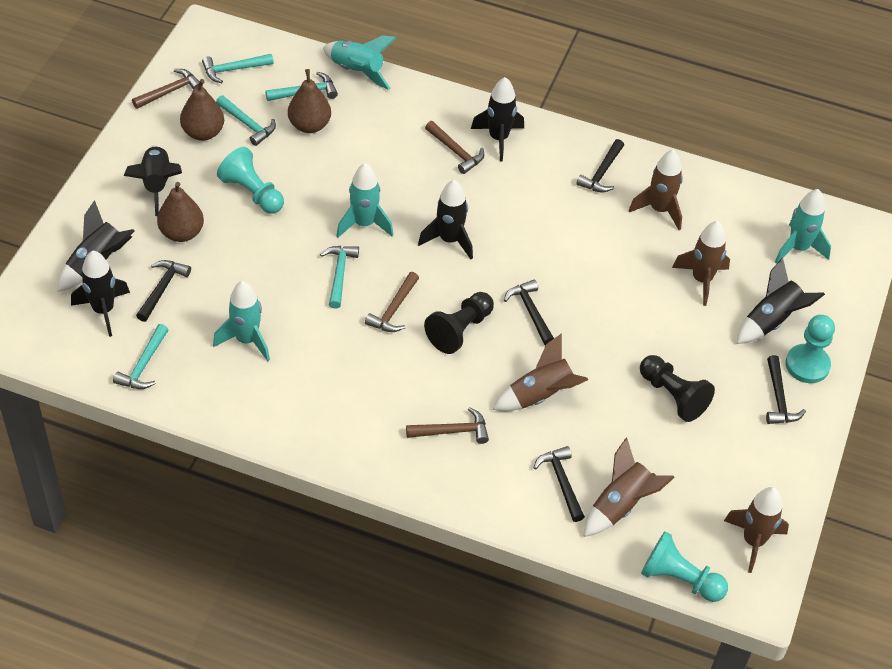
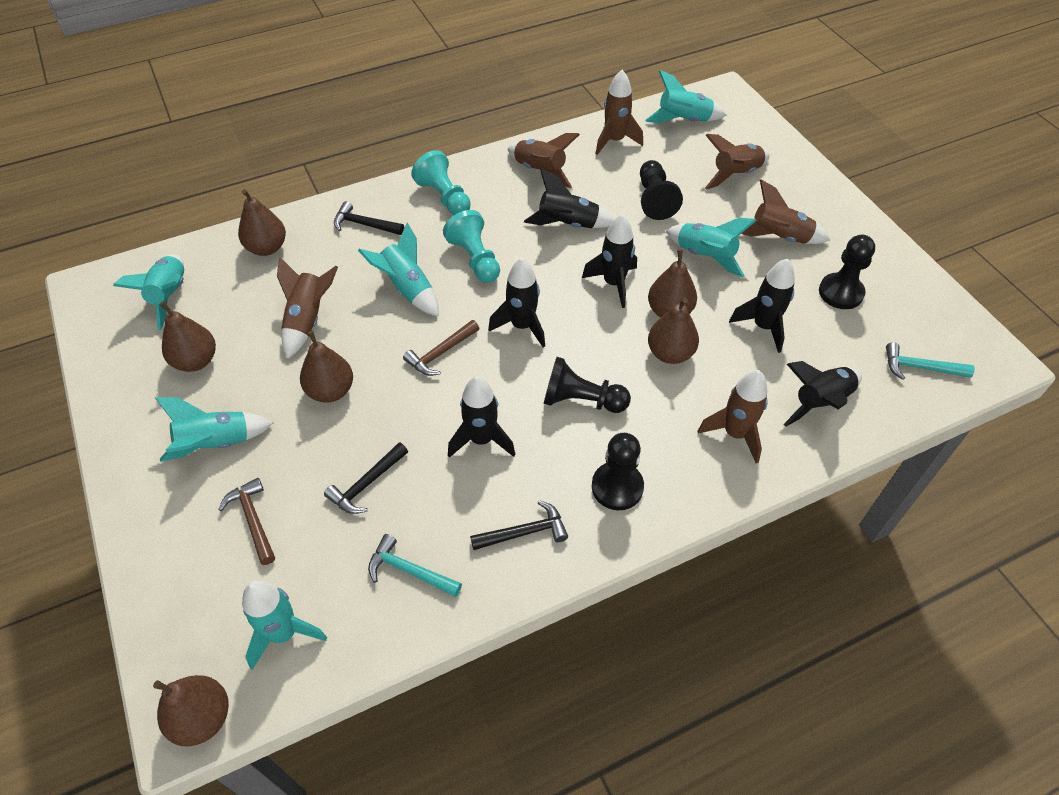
black hammer: 5 -> 3
black pawn: 2 -> 4
brown hammer: 4 -> 2
brown pear: 3 -> 6
brown rocket: 5 -> 6
turquoise hammer: 5 -> 2
turquoise pawn: 3 -> 2
turquoise rocket: 4 -> 6

